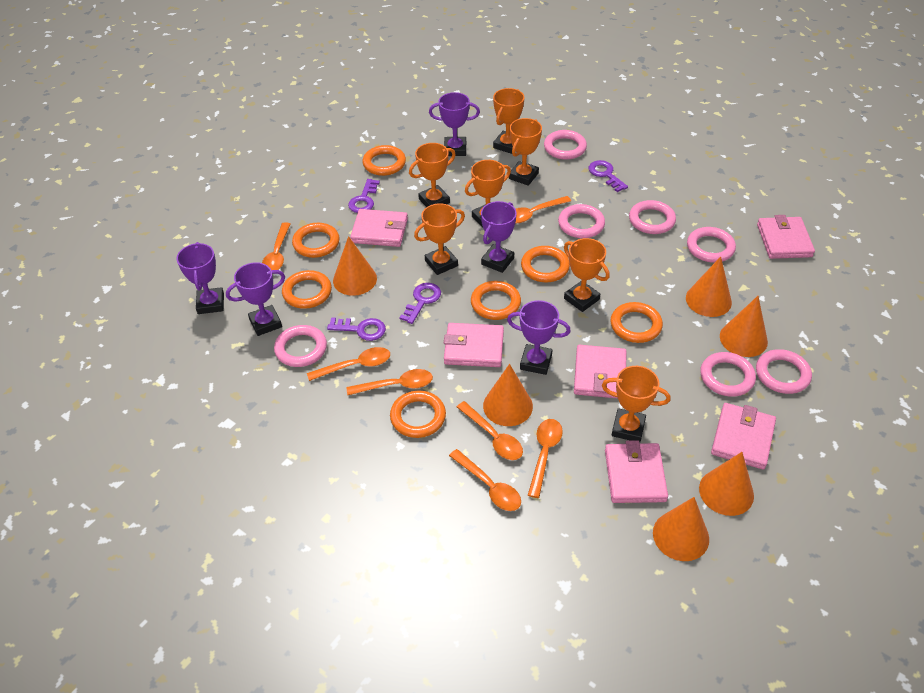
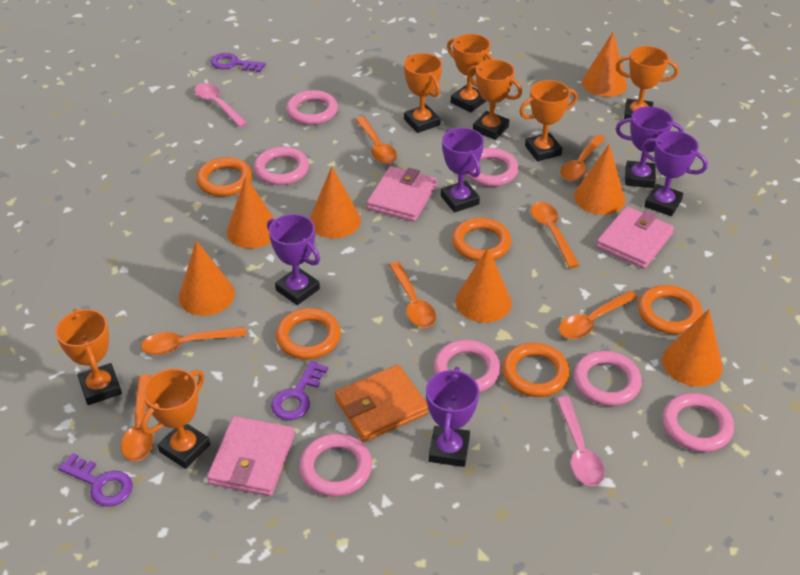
orange cone: 6 -> 7
orange ring: 7 -> 5
orange wallet: 0 -> 1
pink spoon: 0 -> 2
pink wallet: 6 -> 3
purple key: 4 -> 3

